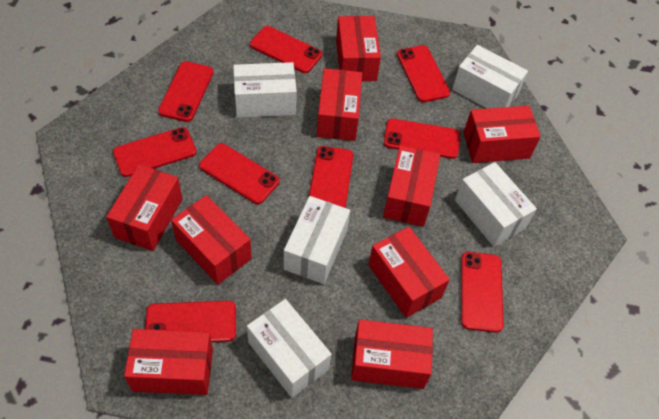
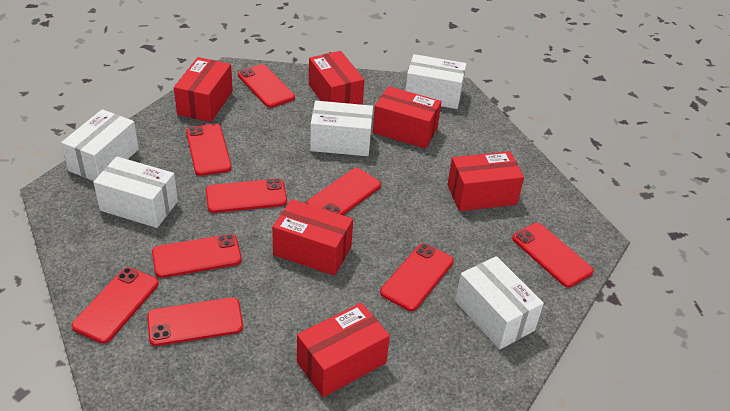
red box: 9 -> 6

